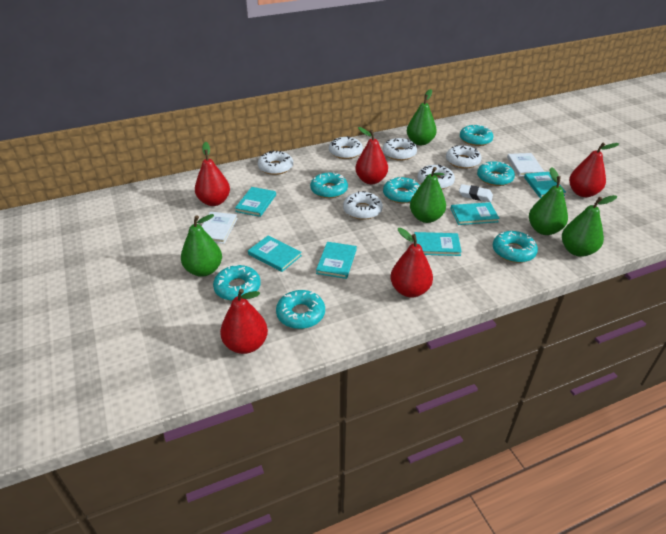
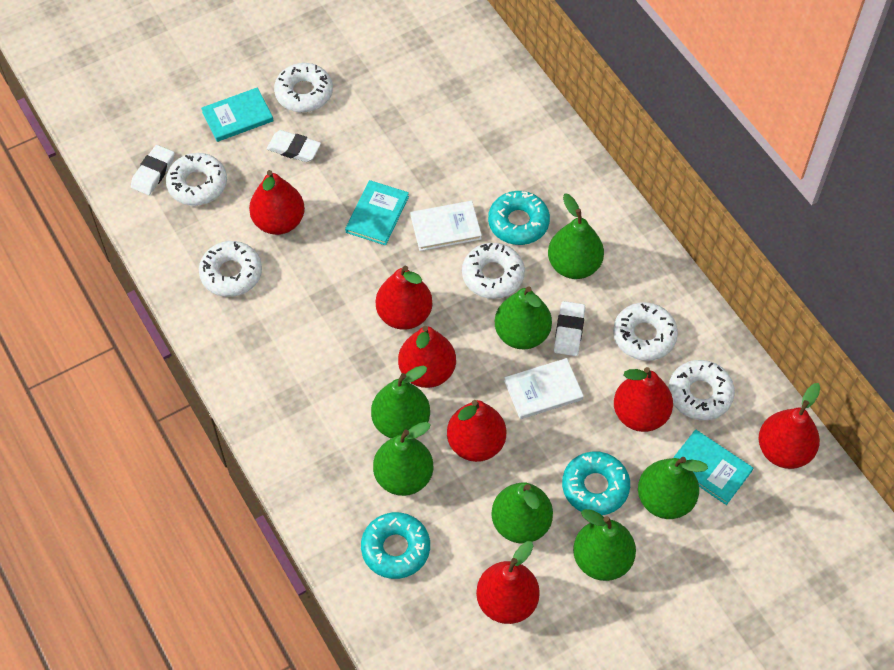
green pear: 5 -> 7
red pear: 5 -> 7
turquoise book: 6 -> 3
turquoise donut: 7 -> 3
white eraser: 1 -> 3

